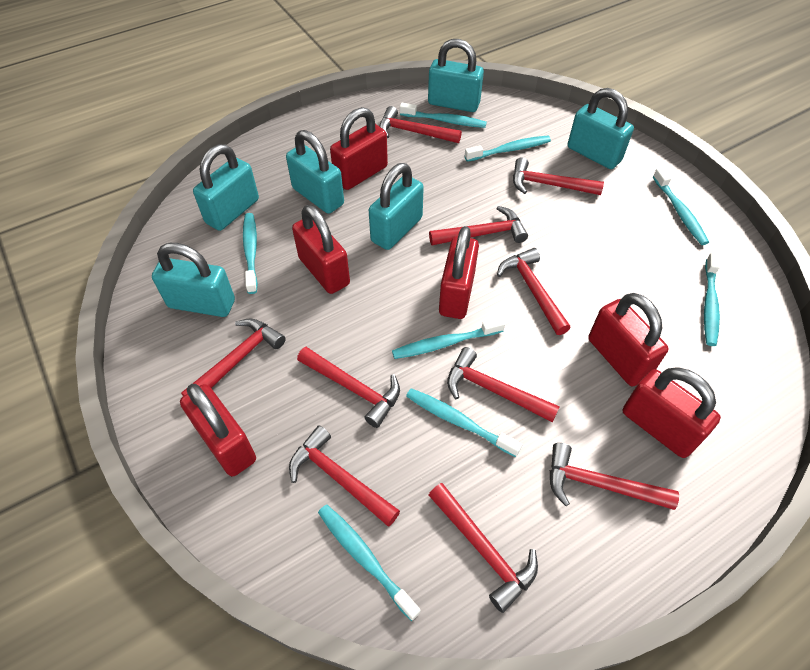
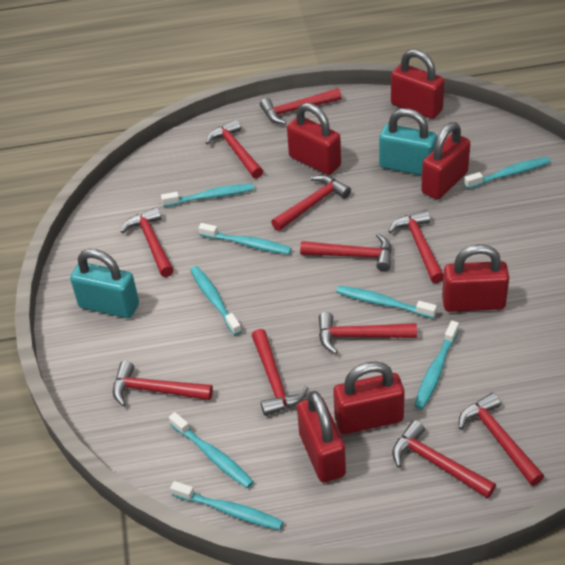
red hammer: 10 -> 11
turquoise padlock: 6 -> 2

